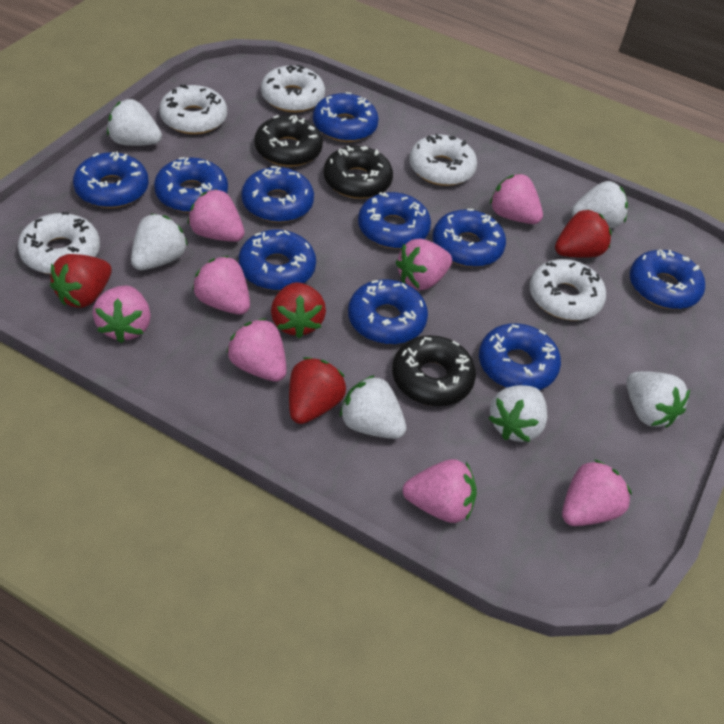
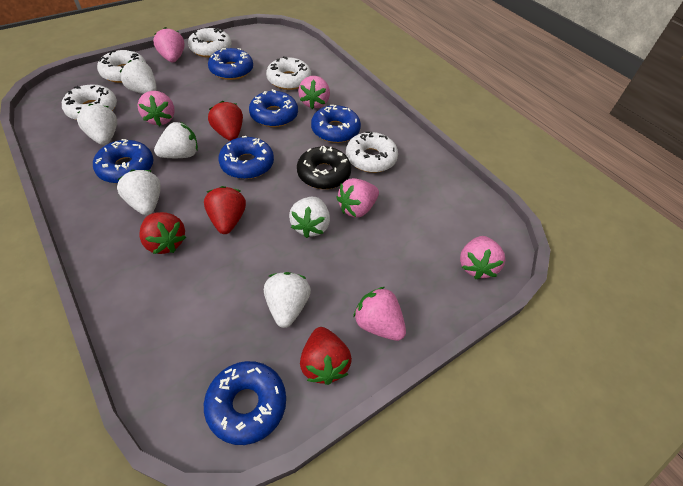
black donut: 3 -> 1
blue donut: 10 -> 6
pink strawberry: 8 -> 6

